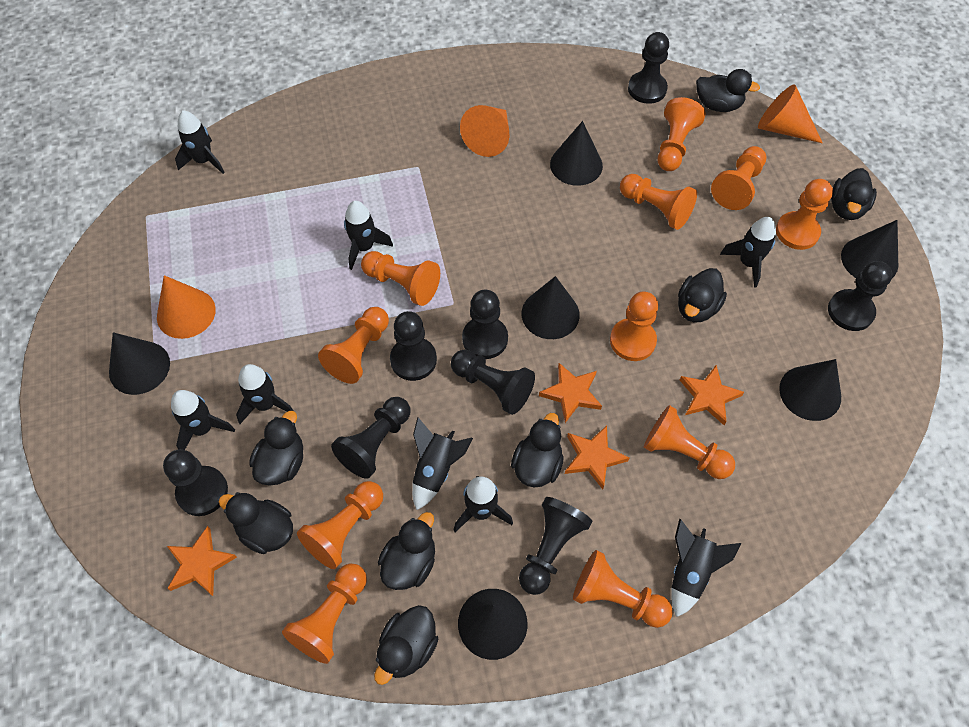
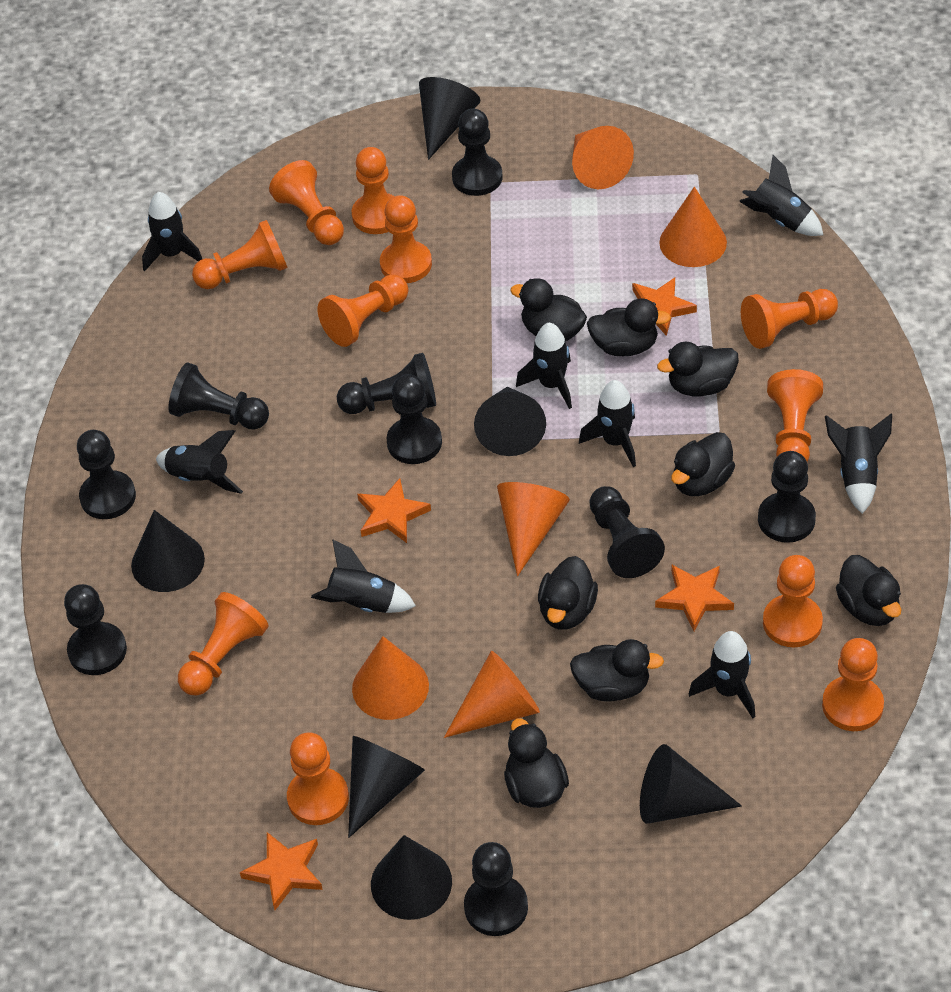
black pawn: 8 -> 9
orange cone: 3 -> 5

